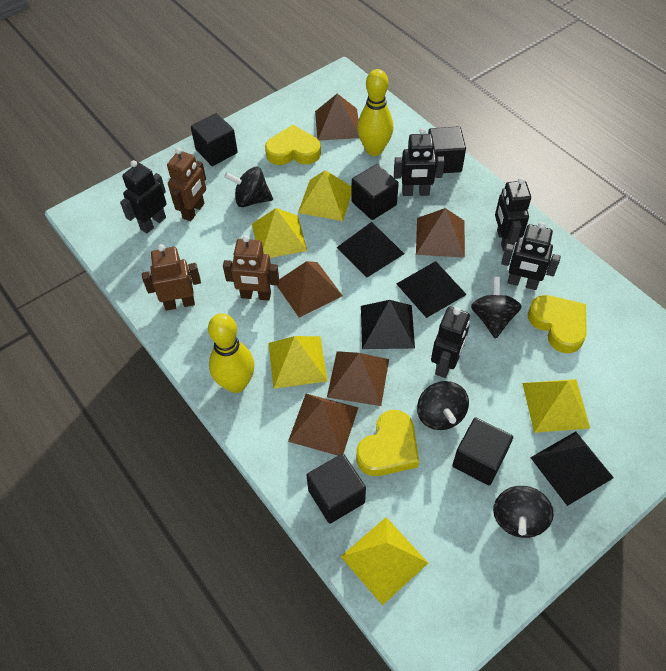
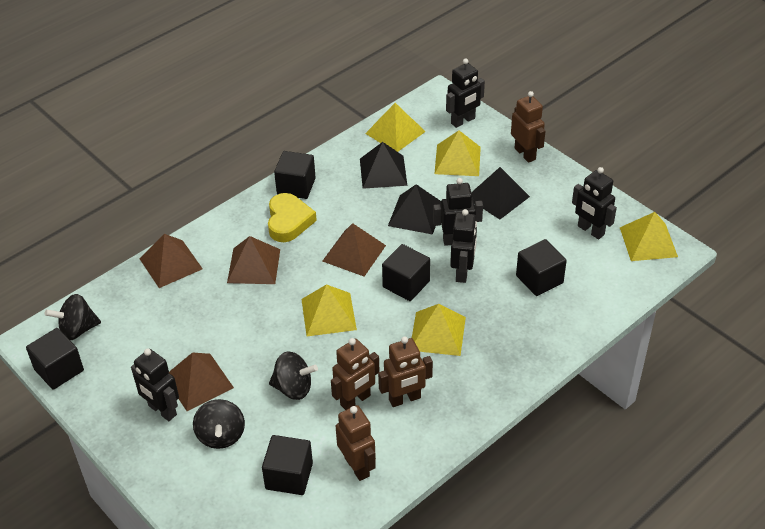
black pyramid: 4 -> 3
black spinning top: 4 -> 3
brown pyramid: 5 -> 4
brown robot: 3 -> 4
yellow bowling pin: 2 -> 0
yellow heart: 3 -> 1

